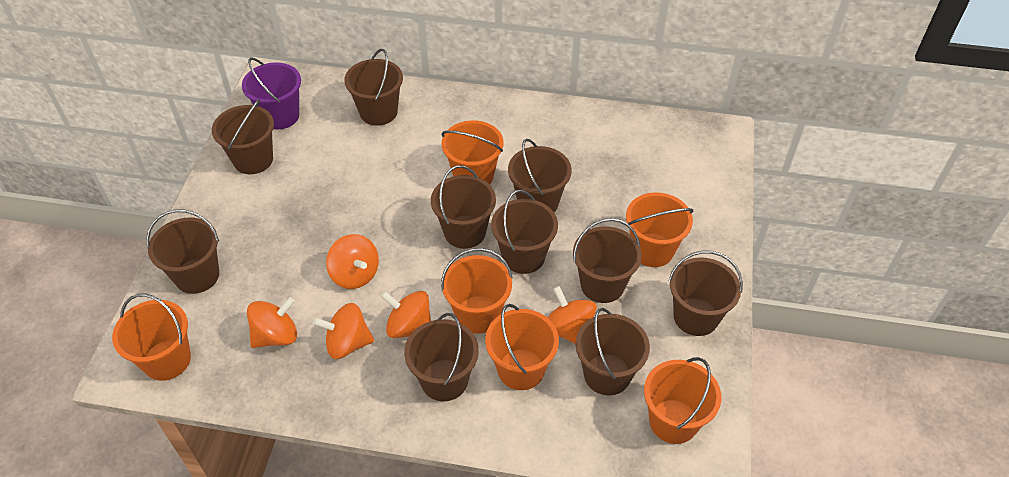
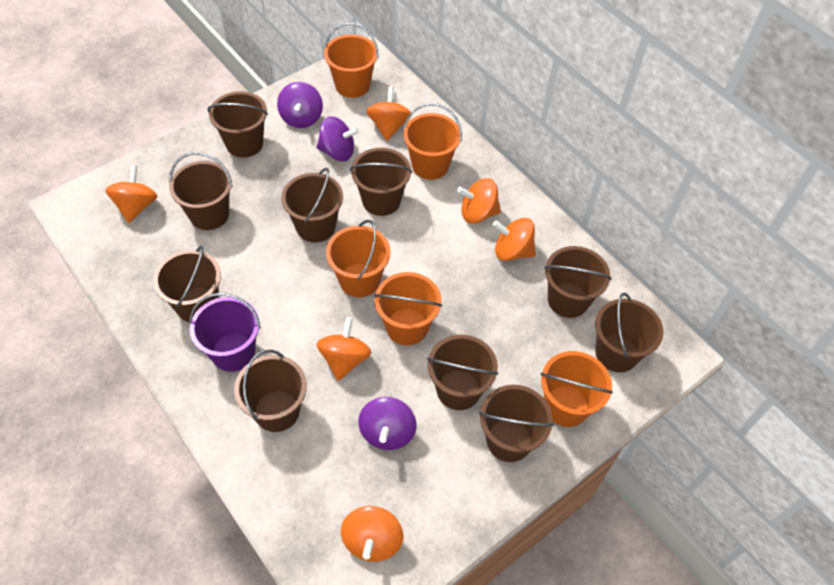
orange bucket: 6 -> 5
orange spinning top: 5 -> 6
purple spinning top: 0 -> 3

